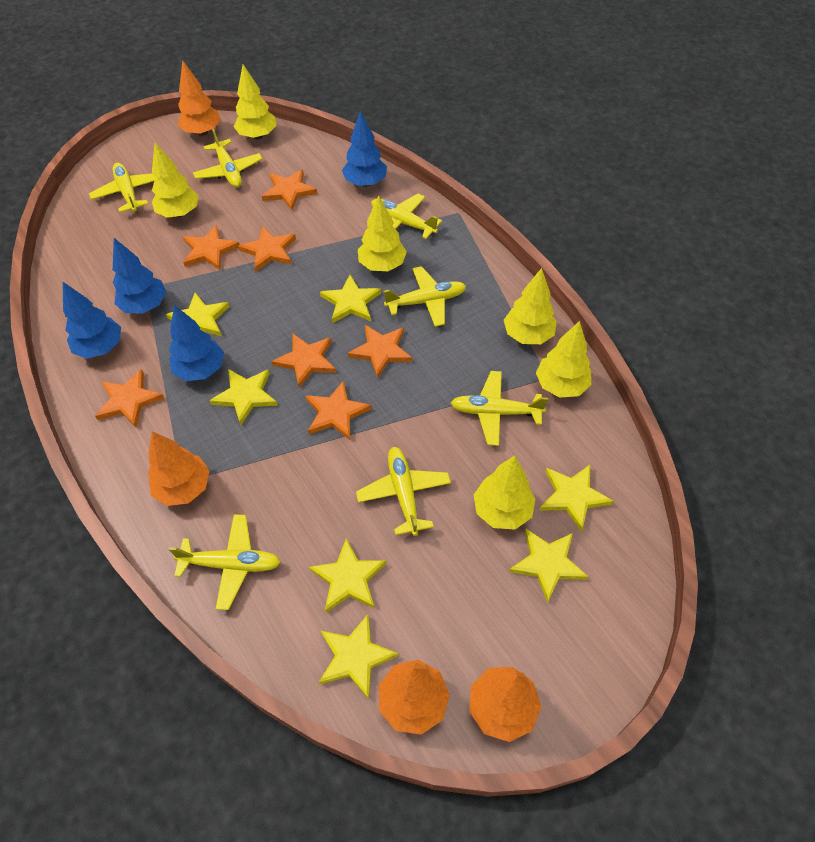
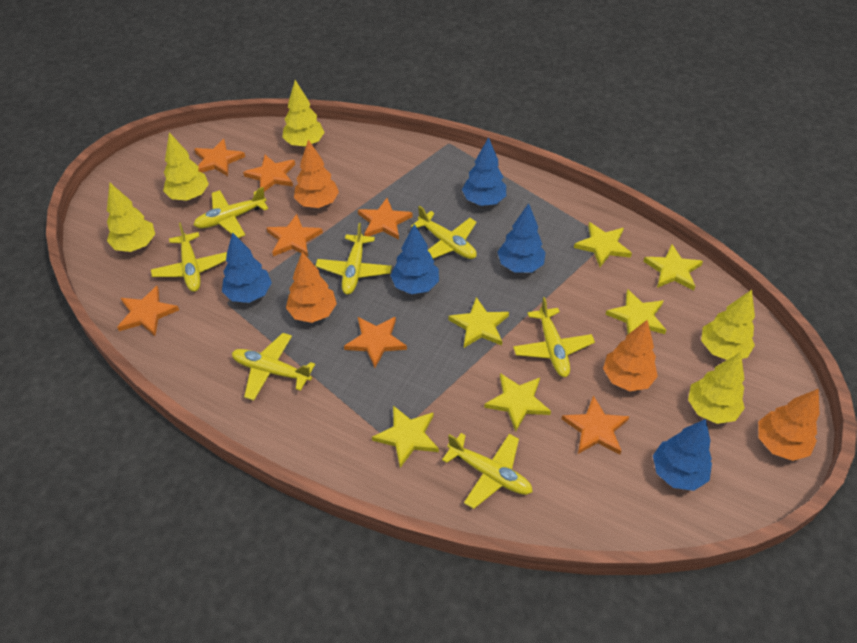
blue tree: 4 -> 5
yellow star: 7 -> 6
yellow tree: 6 -> 5

